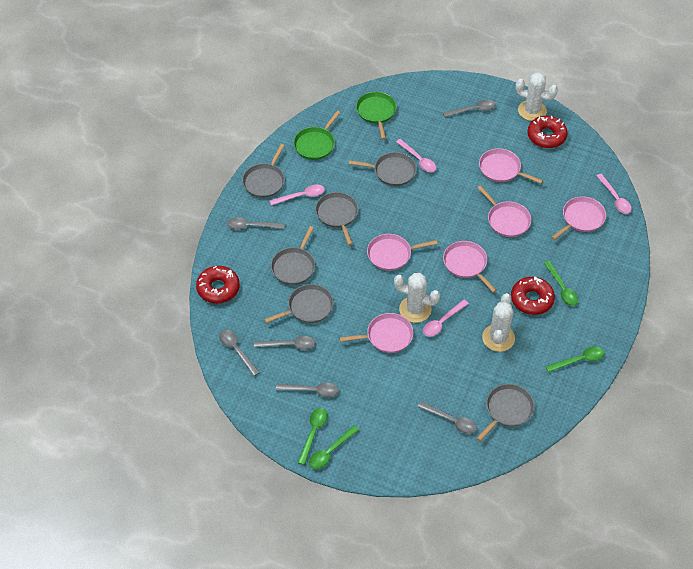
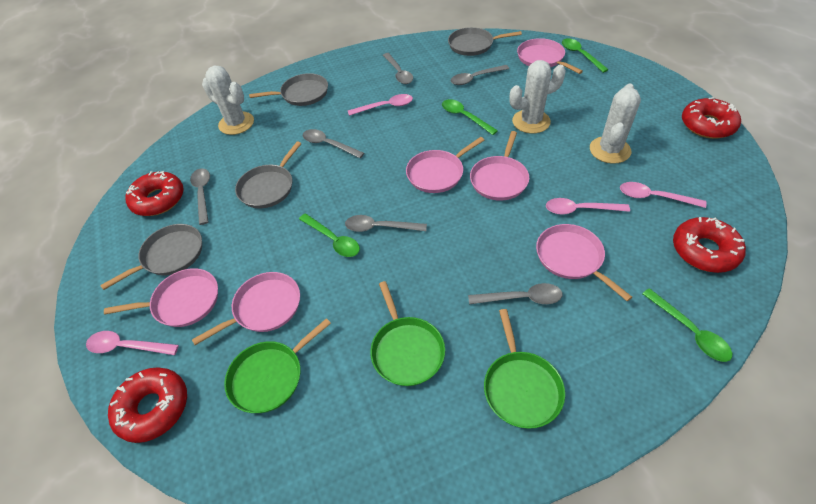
green pan: 2 -> 3
grey pan: 6 -> 4
red donut: 3 -> 4

